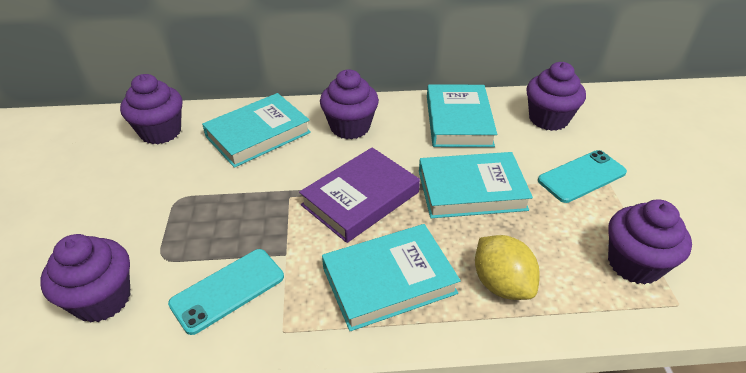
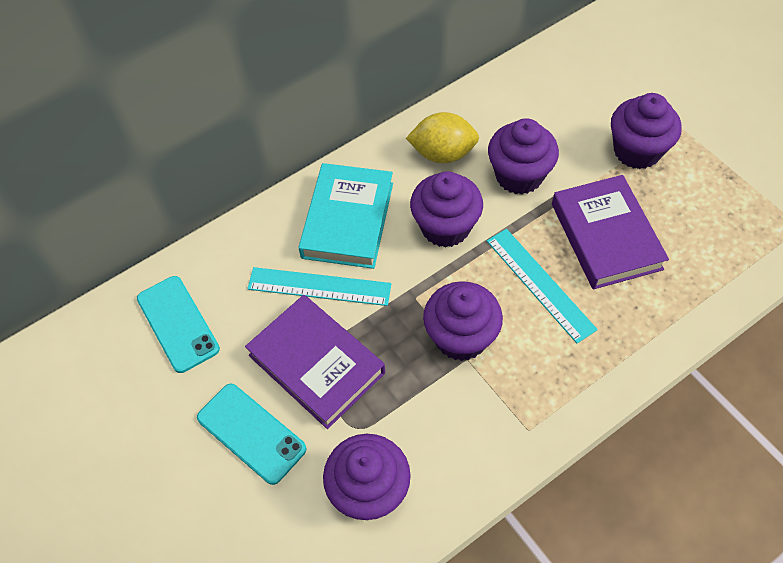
purple book: 1 -> 2
turquoise book: 4 -> 1
turquoise ruler: 0 -> 2

